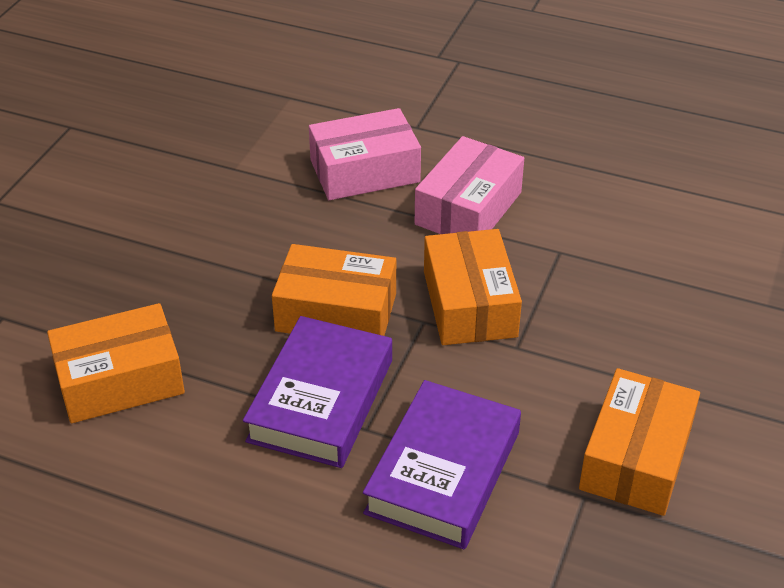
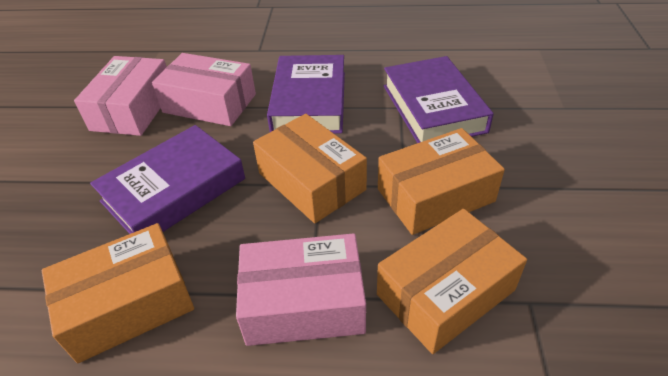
pink box: 2 -> 3
purple book: 2 -> 3

